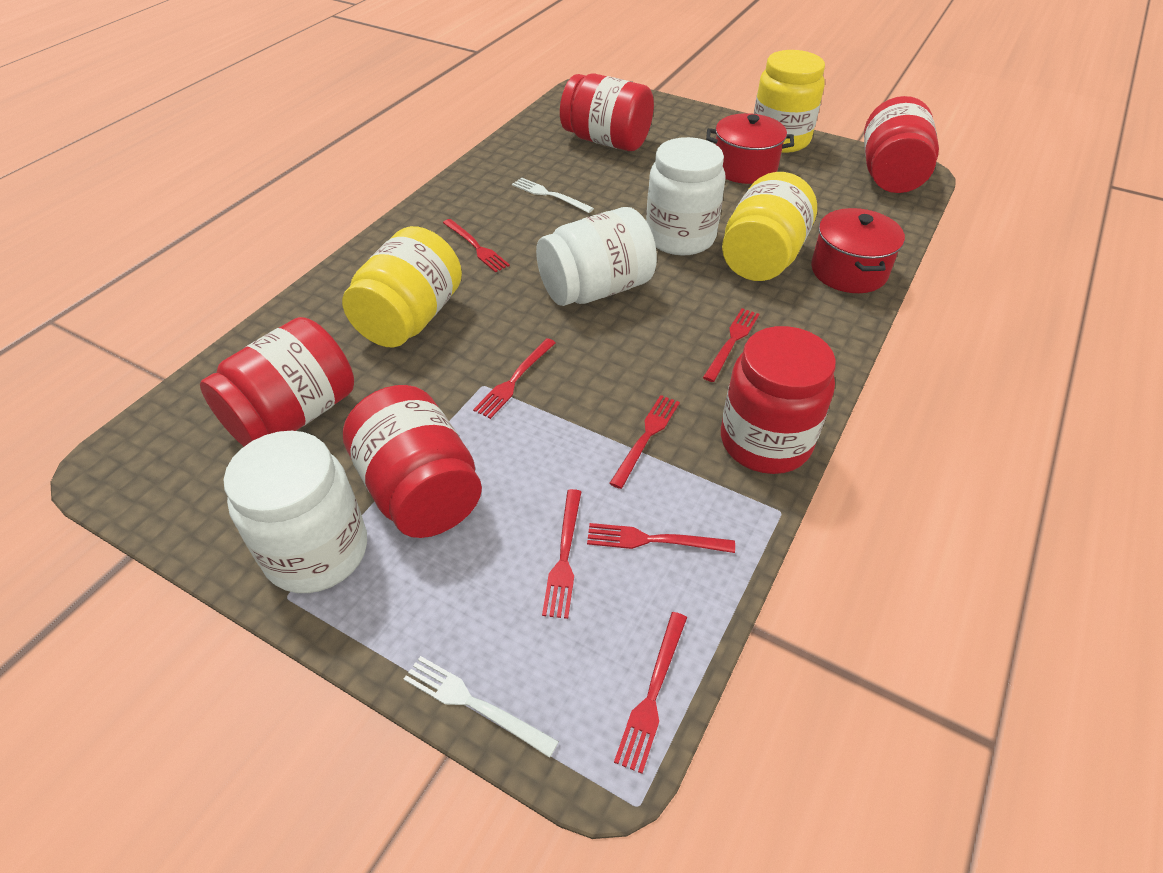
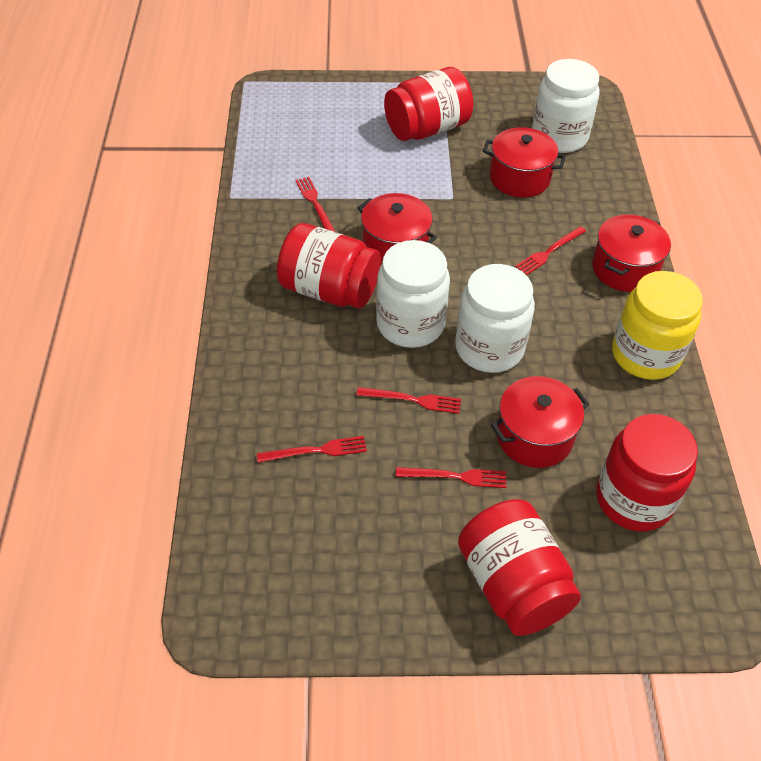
red fork: 7 -> 5
red jar: 5 -> 4
red pot: 2 -> 4
white fork: 2 -> 0
yellow jar: 3 -> 1

